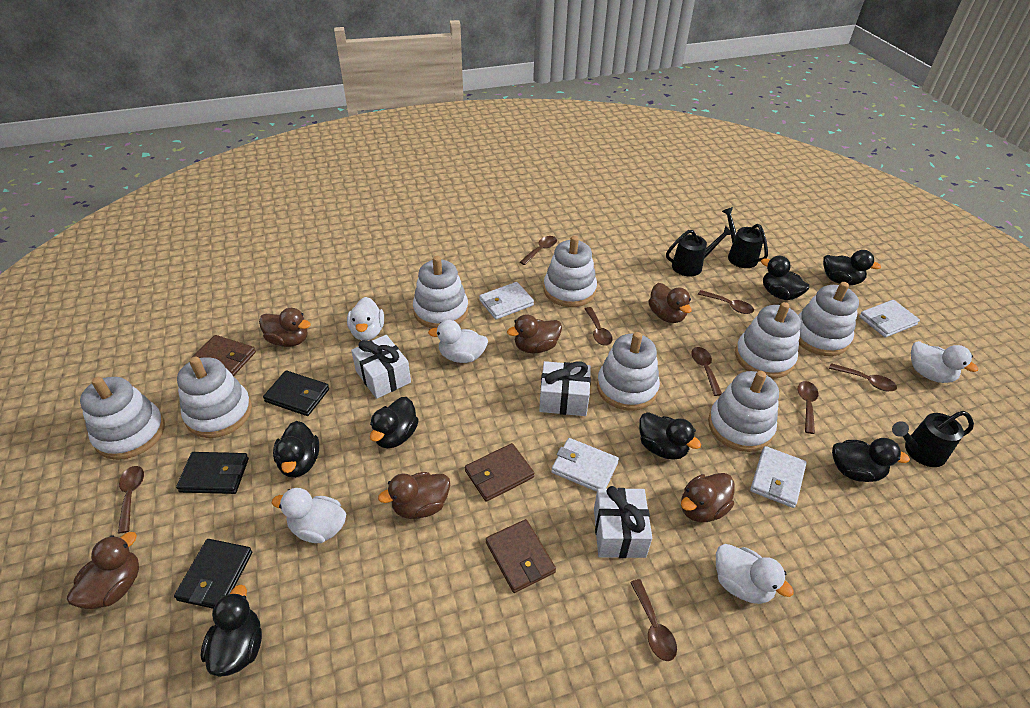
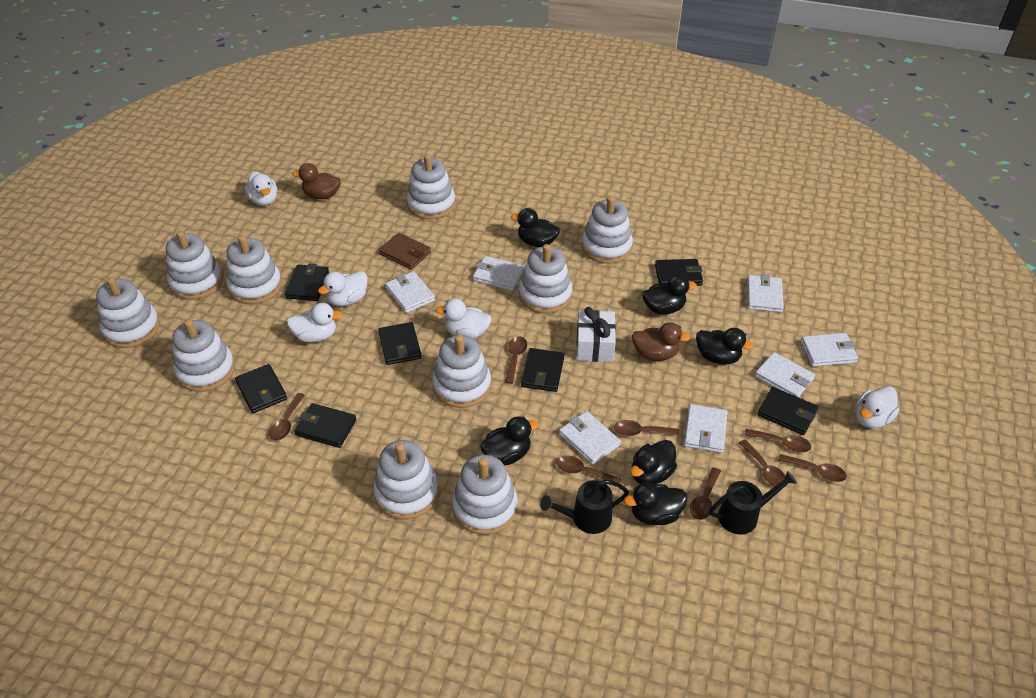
black duck: 7 -> 6
black wallet: 3 -> 7
black watering can: 3 -> 2
brown duck: 6 -> 2
brown wallet: 3 -> 1
white gift: 3 -> 1
white stacking toy: 8 -> 10
white wallet: 4 -> 7

